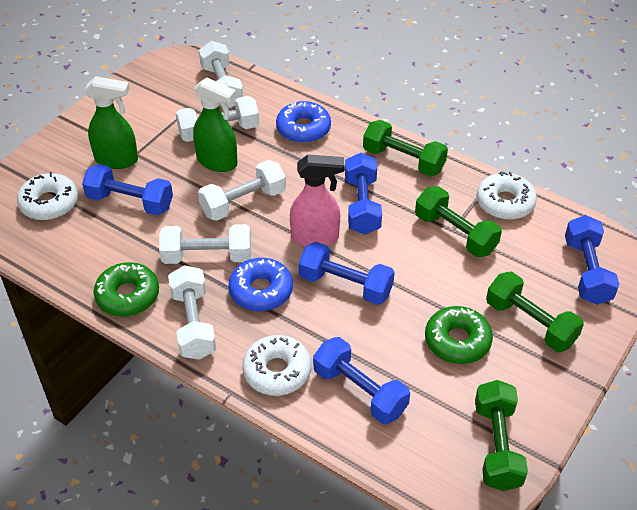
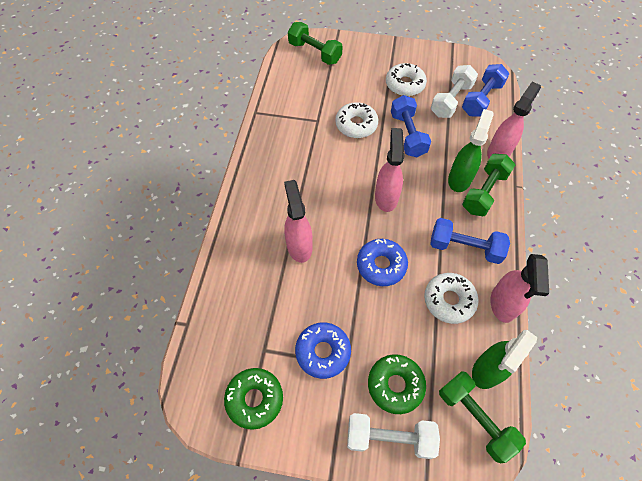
blue dumbbell: 5 -> 3
green dumbbell: 4 -> 3
pink spray bottle: 1 -> 4
white dumbbell: 5 -> 2

